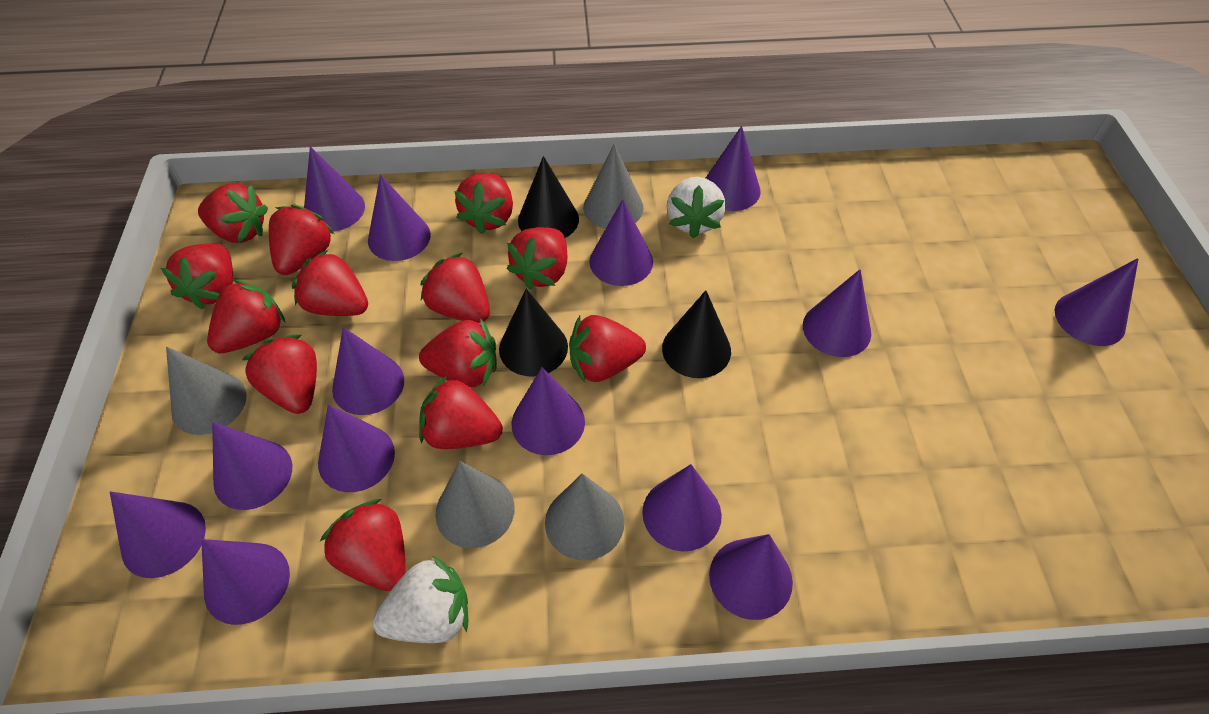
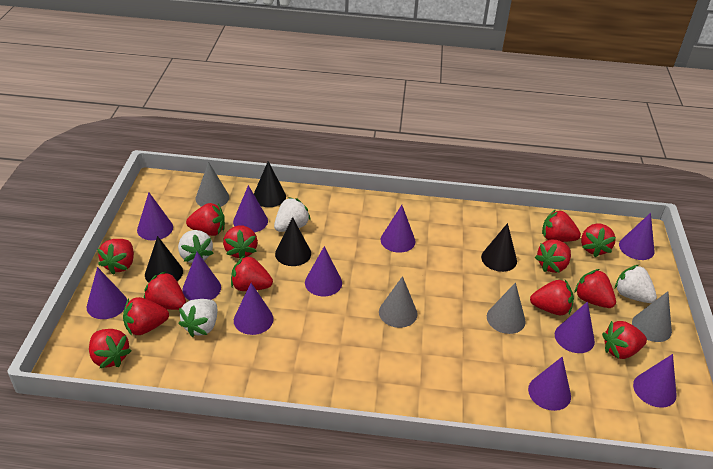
black cone: 3 -> 4
purple cone: 14 -> 11
white strawberry: 2 -> 4

